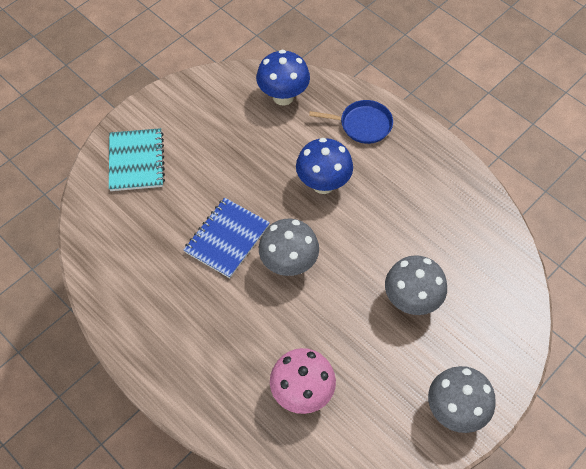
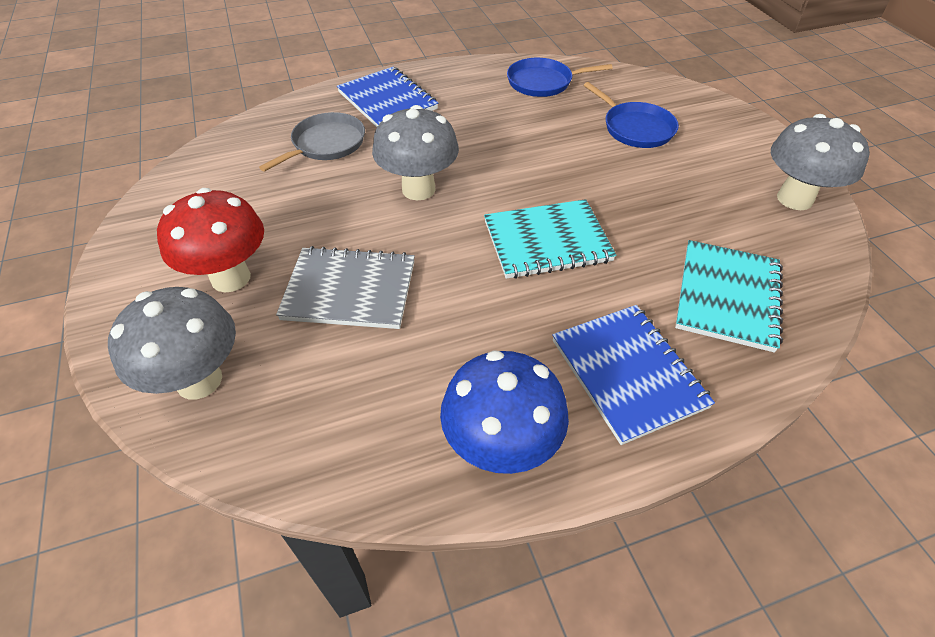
blue mushroom: 2 -> 1
blue notebook: 1 -> 2
blue pan: 1 -> 2
grey notebook: 0 -> 1
grey pan: 0 -> 1
pink mushroom: 1 -> 0
red mushroom: 0 -> 1
turquoise notebook: 1 -> 2

